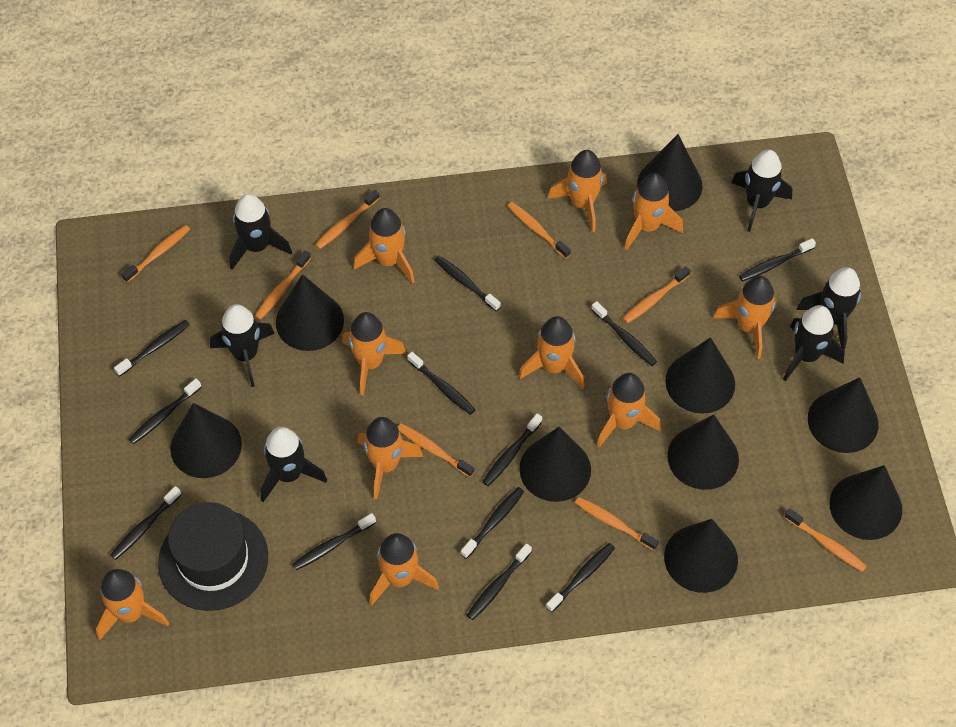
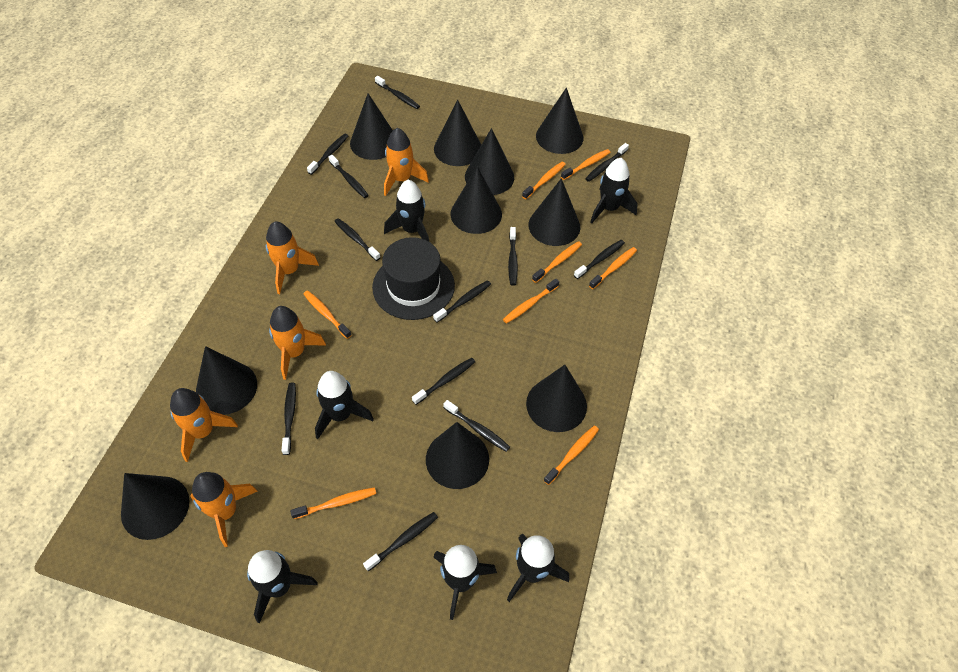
black cone: 9 -> 10
orange rocket: 10 -> 5

